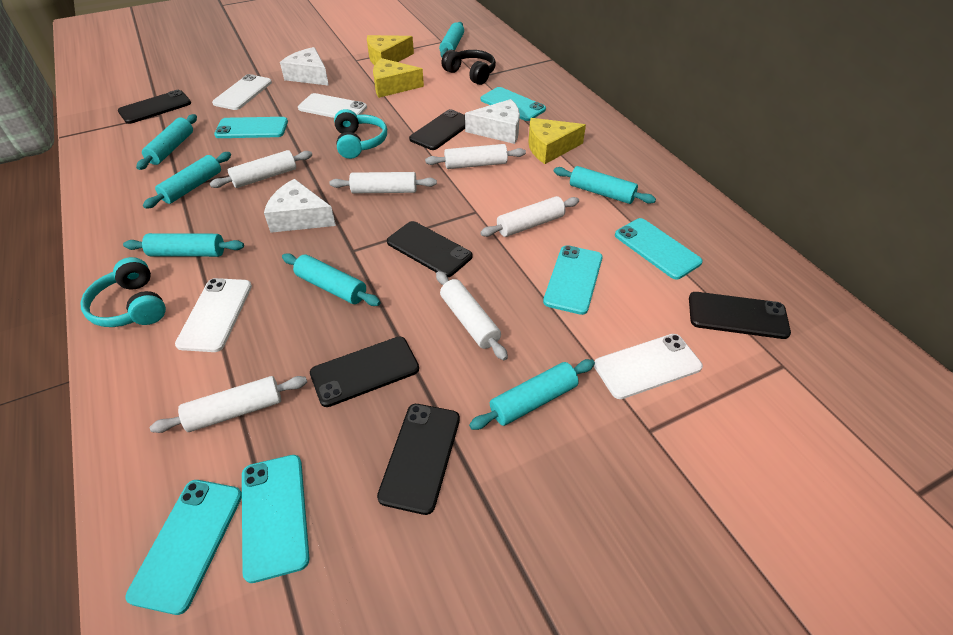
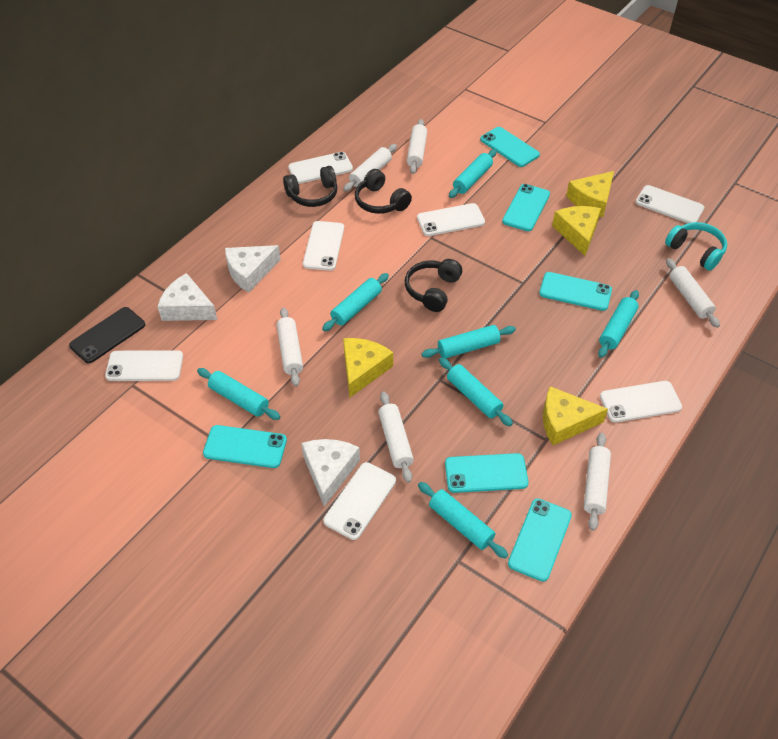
black headphones: 1 -> 3
black phone: 6 -> 1
turquoise headphones: 2 -> 1
white phone: 4 -> 7
yellow cheese: 3 -> 4

